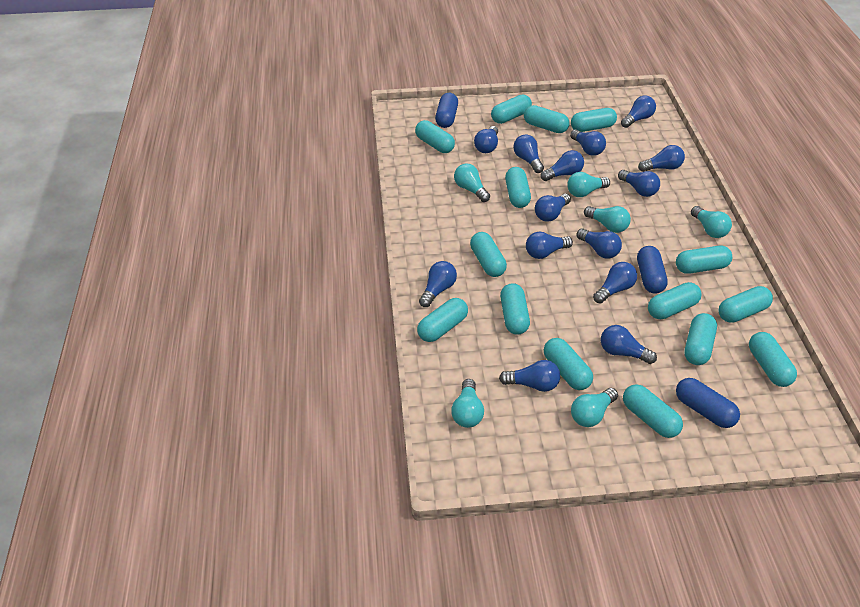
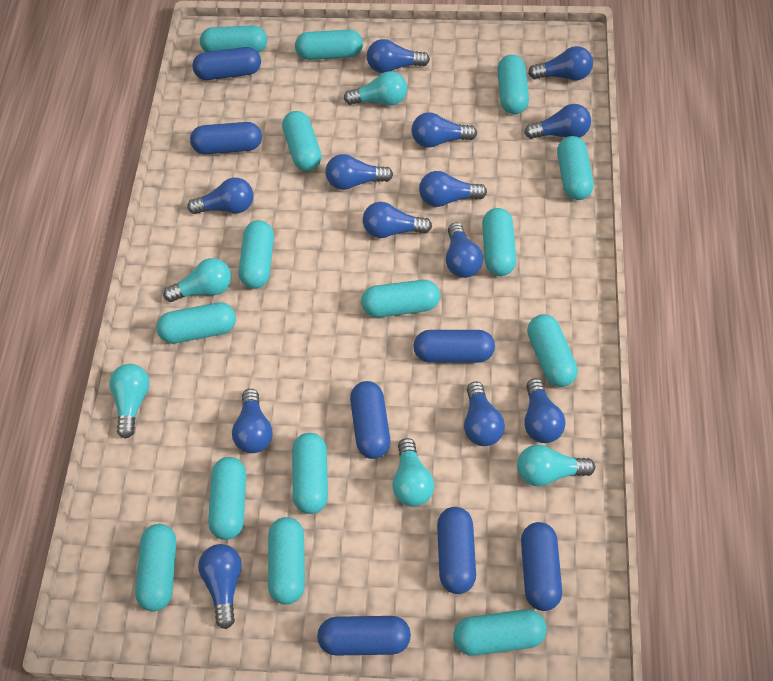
blue capsule: 3 -> 7
blue light bulb: 14 -> 13
turquoise light bulb: 6 -> 5

